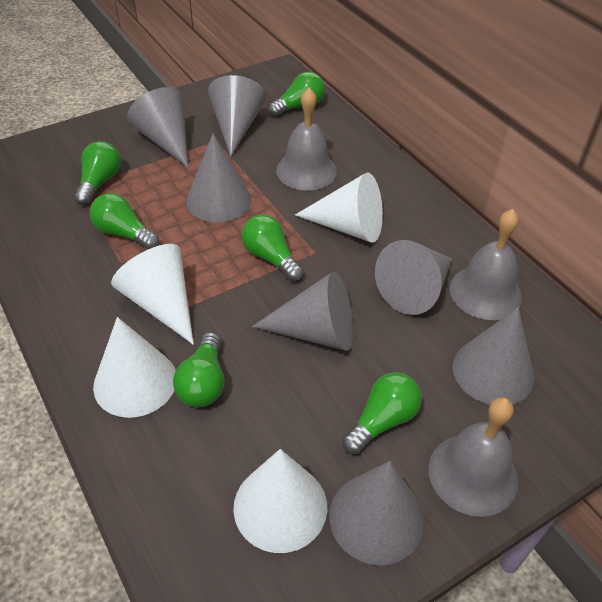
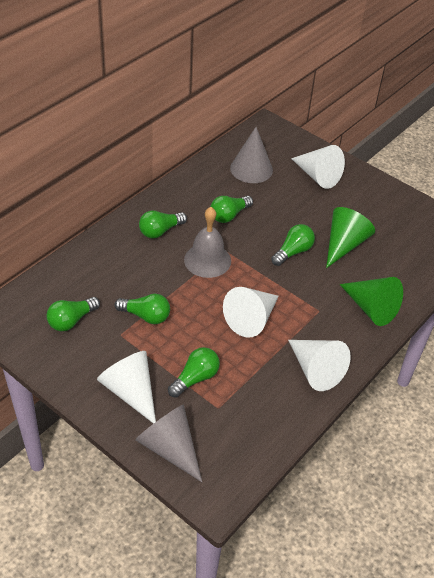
green cone: 0 -> 2
grey bell: 3 -> 1
grey cone: 7 -> 2

